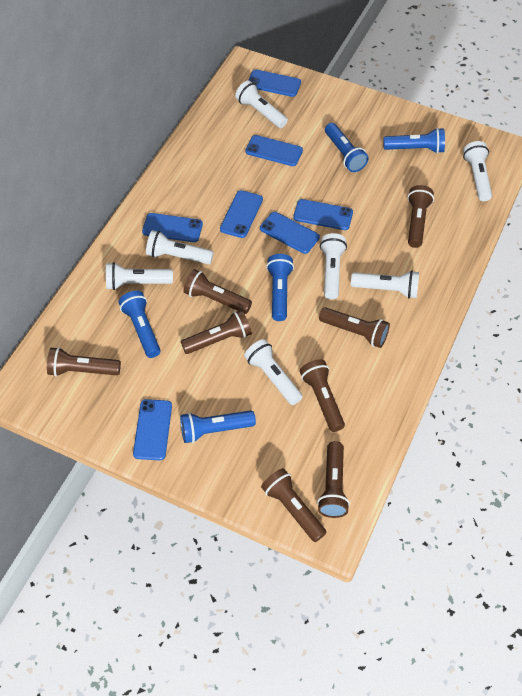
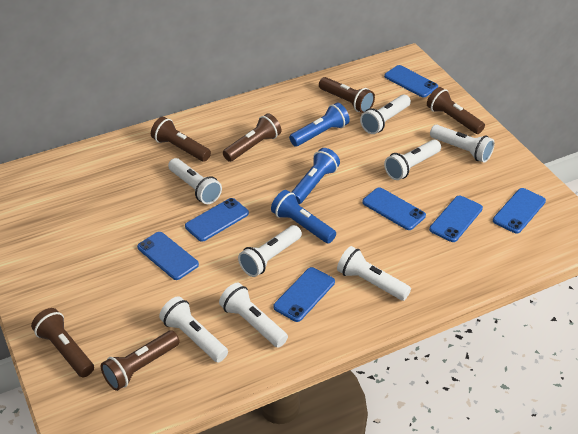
blue flashlight: 5 -> 3
brown flashlight: 8 -> 6
white flashlight: 7 -> 8

